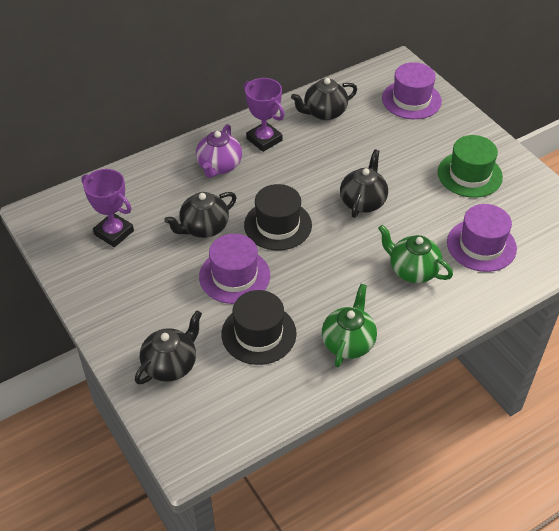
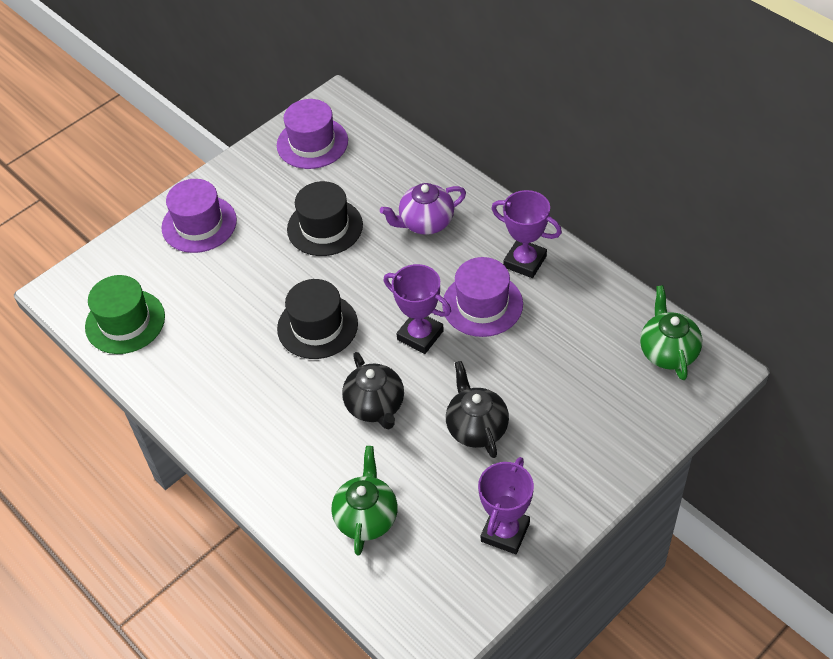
black teapot: 4 -> 2
purple trophy: 2 -> 3

